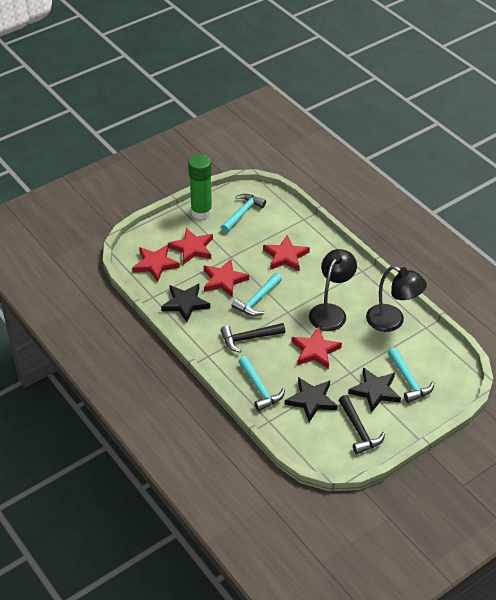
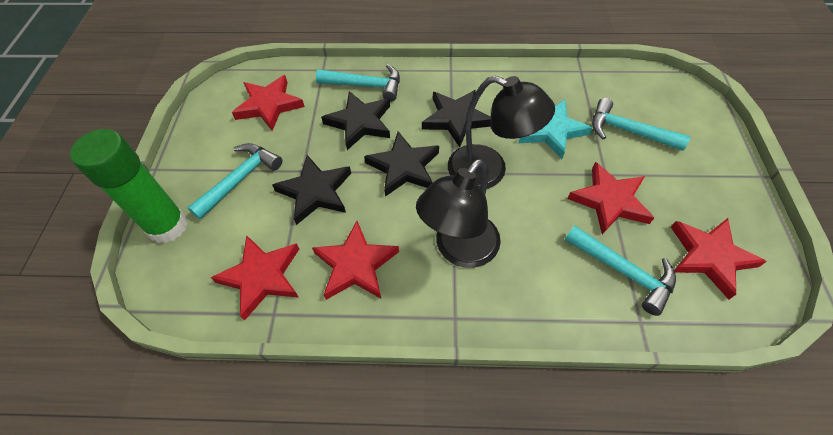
black hammer: 2 -> 0
black star: 3 -> 4
turquoise star: 0 -> 1

